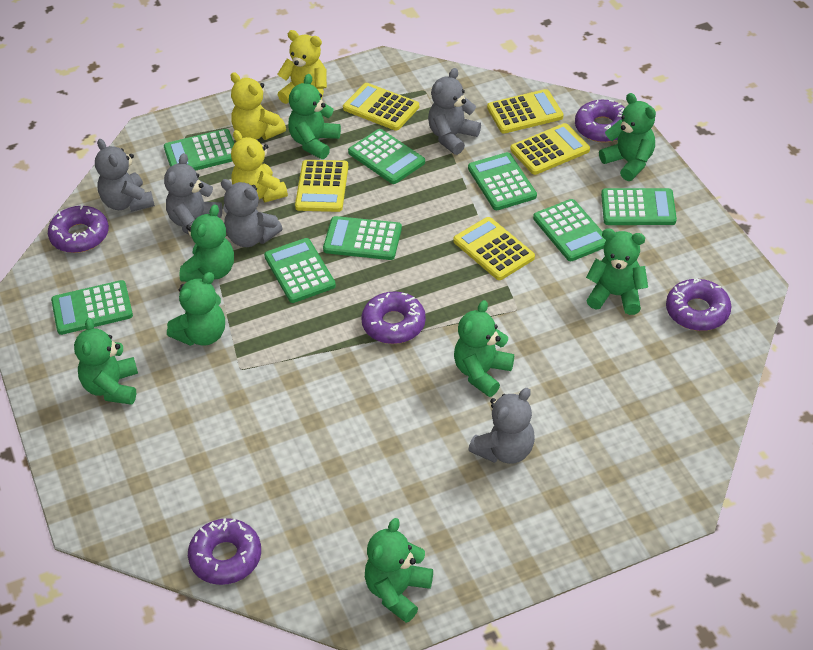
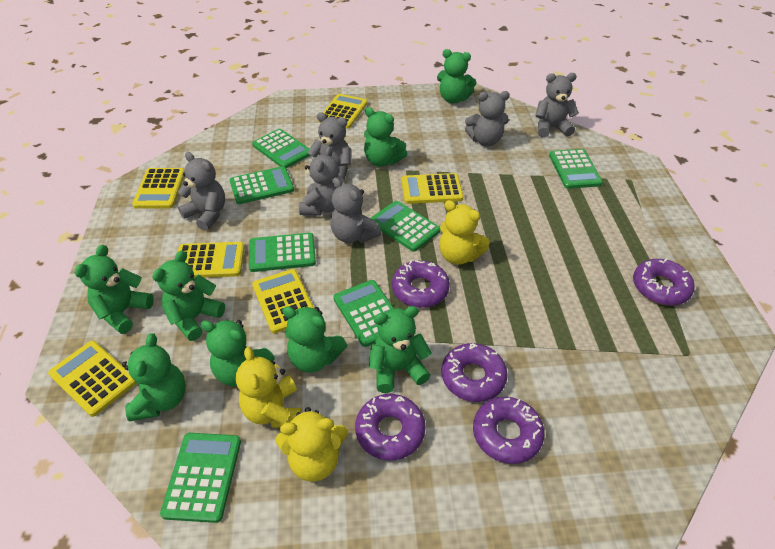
green calculator: 8 -> 7
grey teddy bear: 5 -> 6
yellow calculator: 5 -> 6

